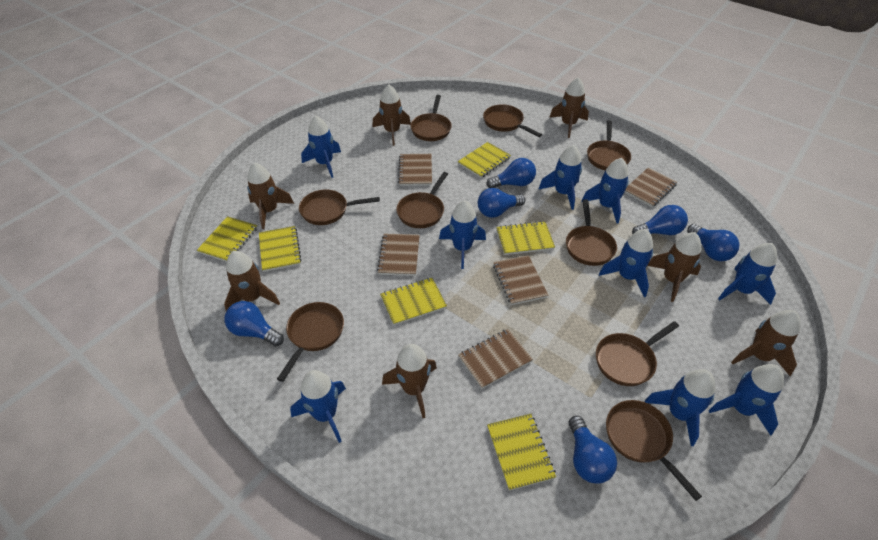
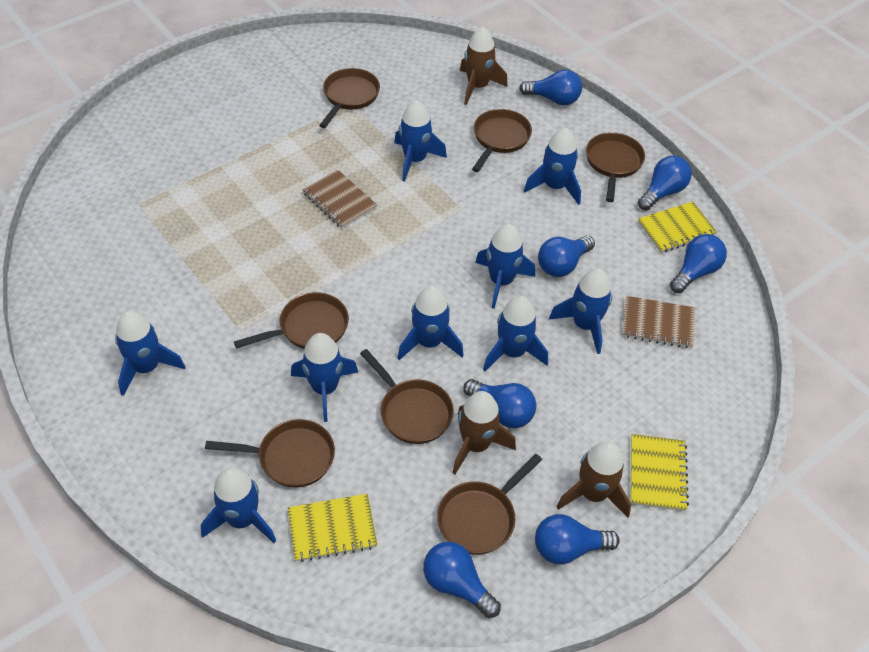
blue light bulb: 6 -> 7
brown notebook: 5 -> 2
brown pan: 9 -> 7
brown rocket: 7 -> 3
yellow notebook: 6 -> 3

